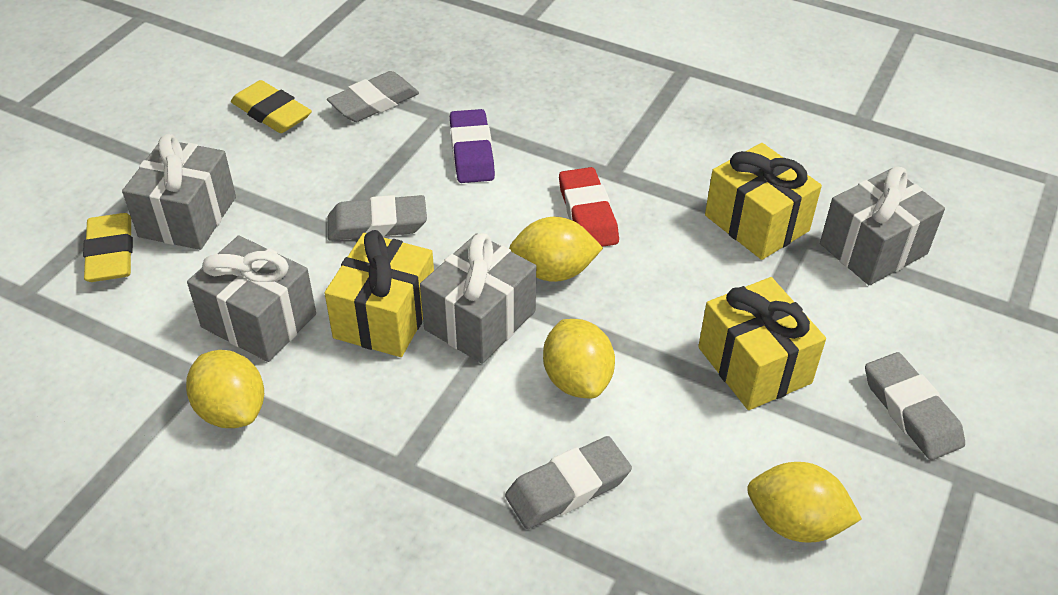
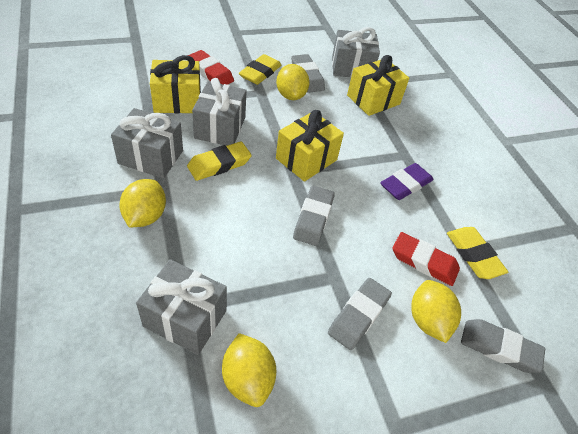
red eraser: 1 -> 2
yellow eraser: 2 -> 3

